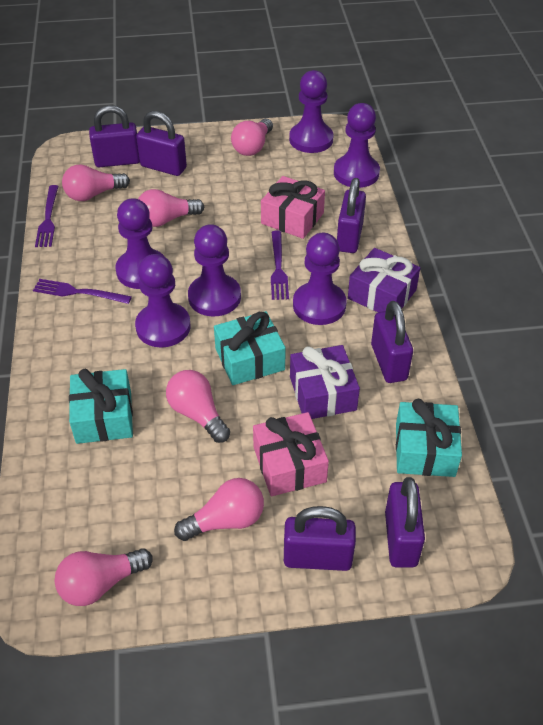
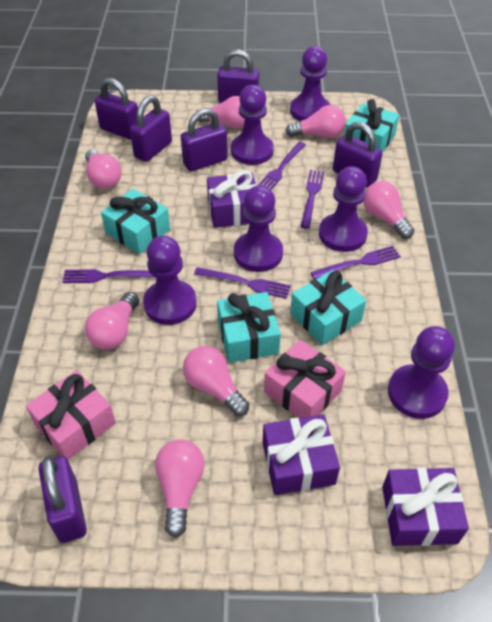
pink light bulb: 6 -> 7
purple fork: 3 -> 5
purple gift: 2 -> 3
turquoise gift: 3 -> 4

